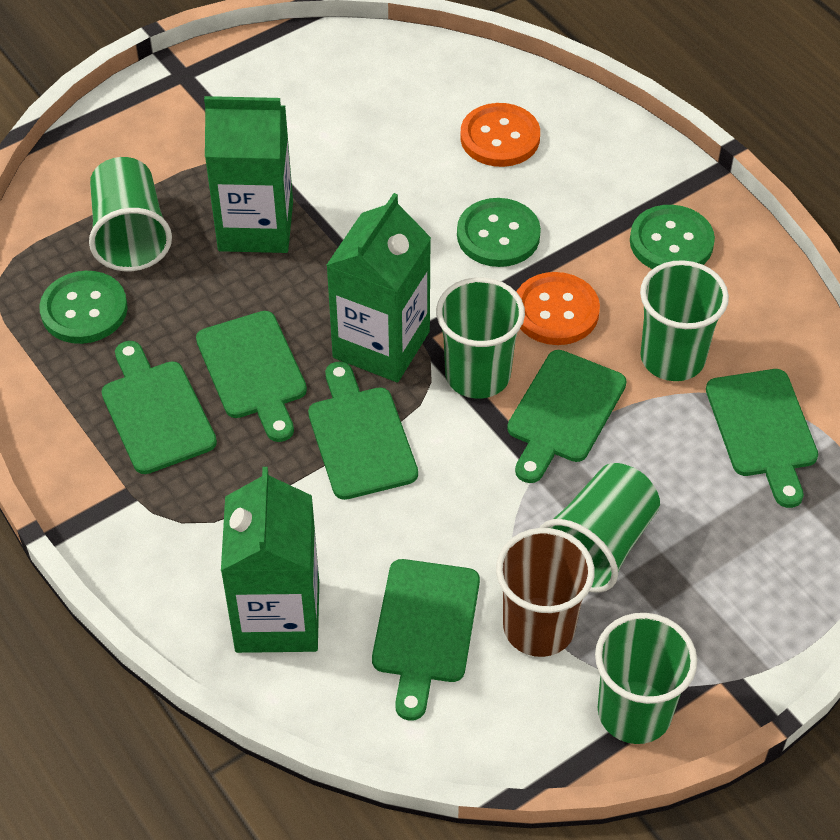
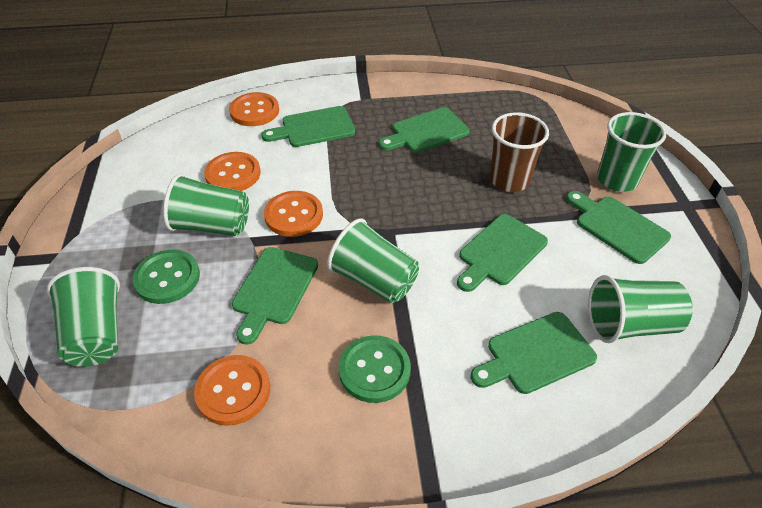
green button: 3 -> 2
green carton: 3 -> 0
orange button: 2 -> 4

